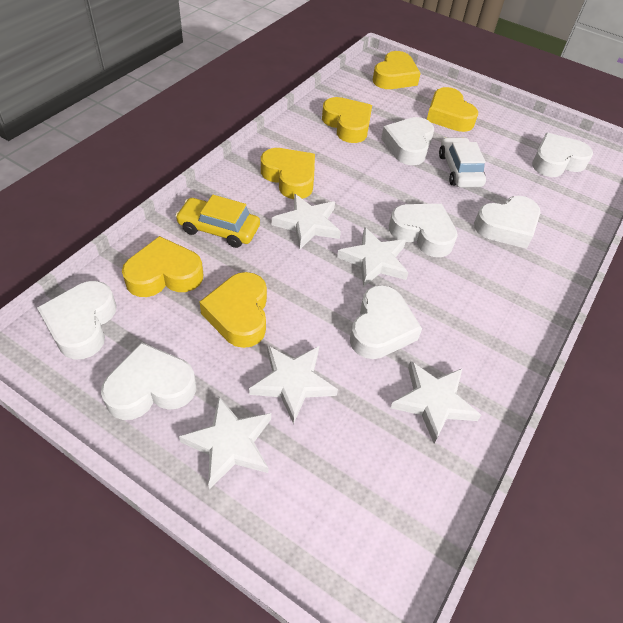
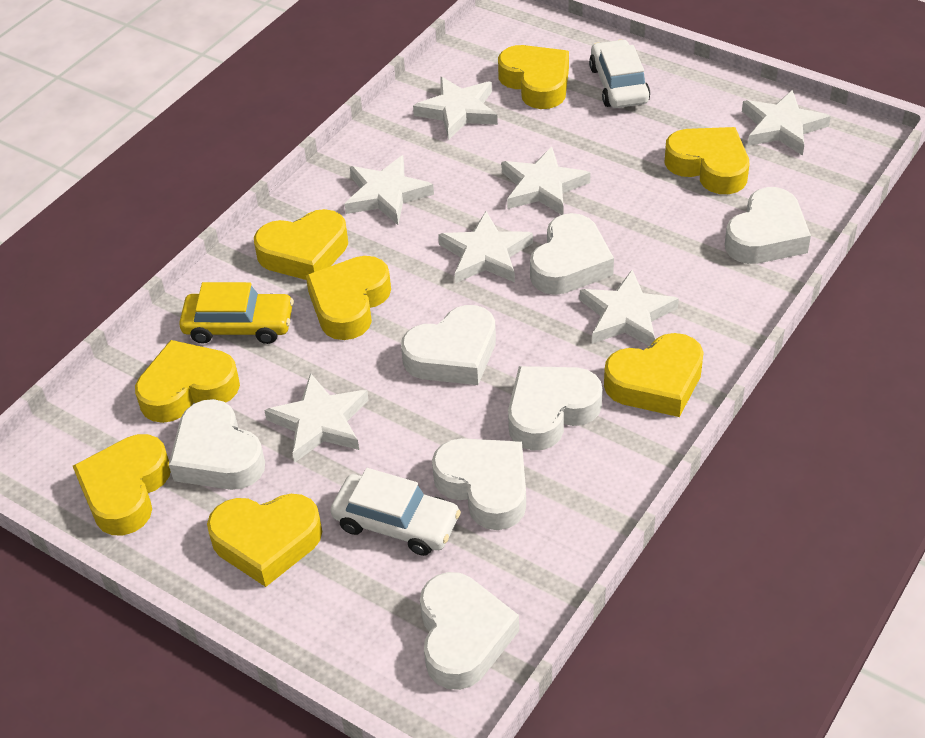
white car: 1 -> 2
white star: 5 -> 7
yellow heart: 6 -> 8

